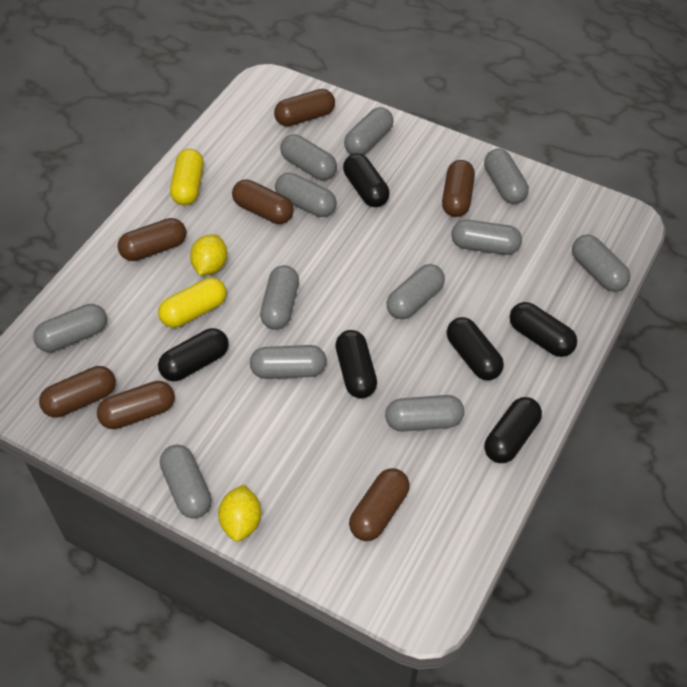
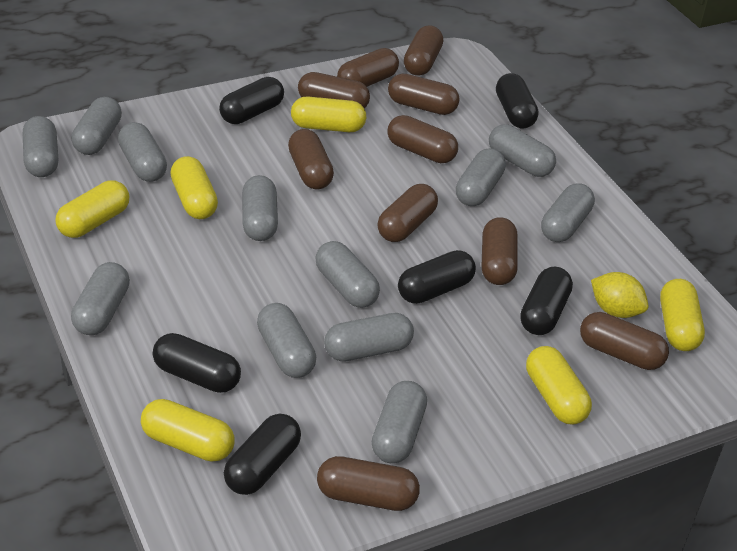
brown capsule: 7 -> 10
yellow capsule: 2 -> 6
yellow lemon: 2 -> 1

